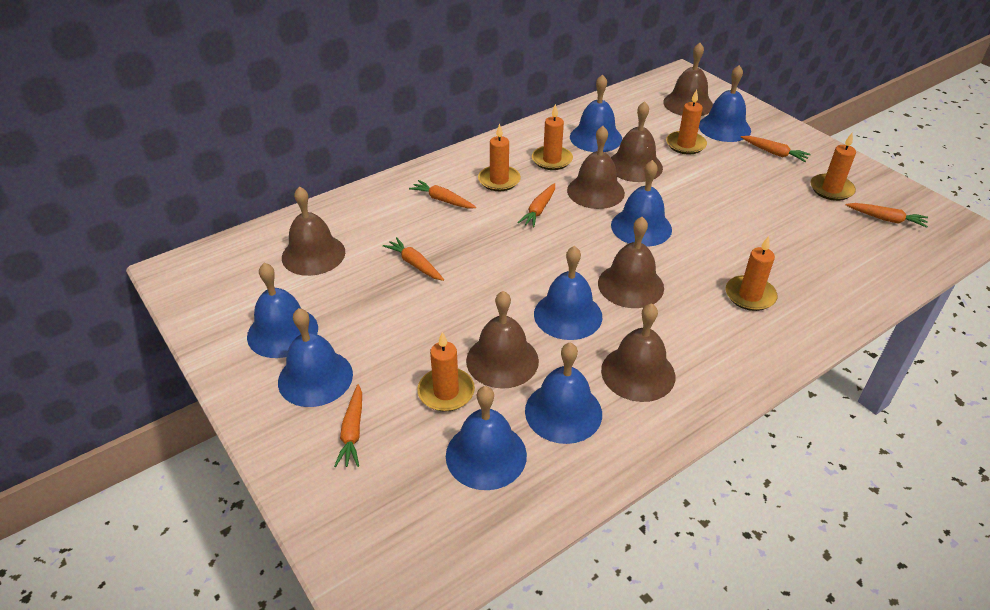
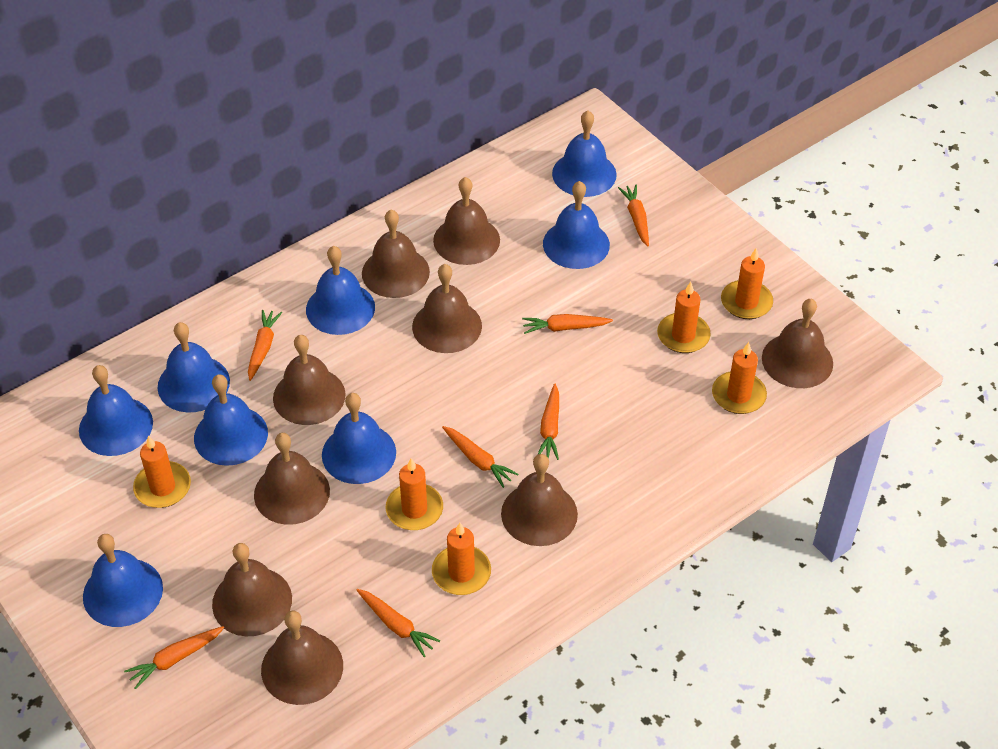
brown bell: 7 -> 9
orange carrot: 6 -> 7

